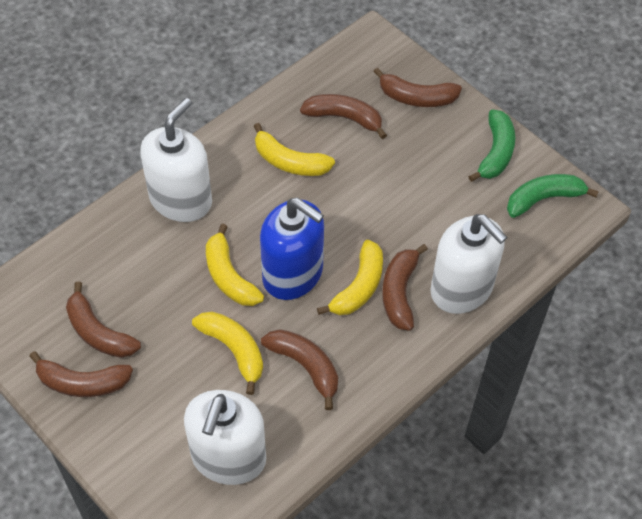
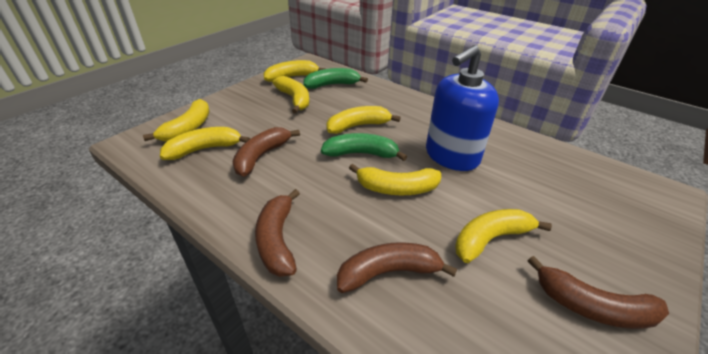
brown banana: 6 -> 4
white soap dispenser: 3 -> 0
yellow banana: 4 -> 7

